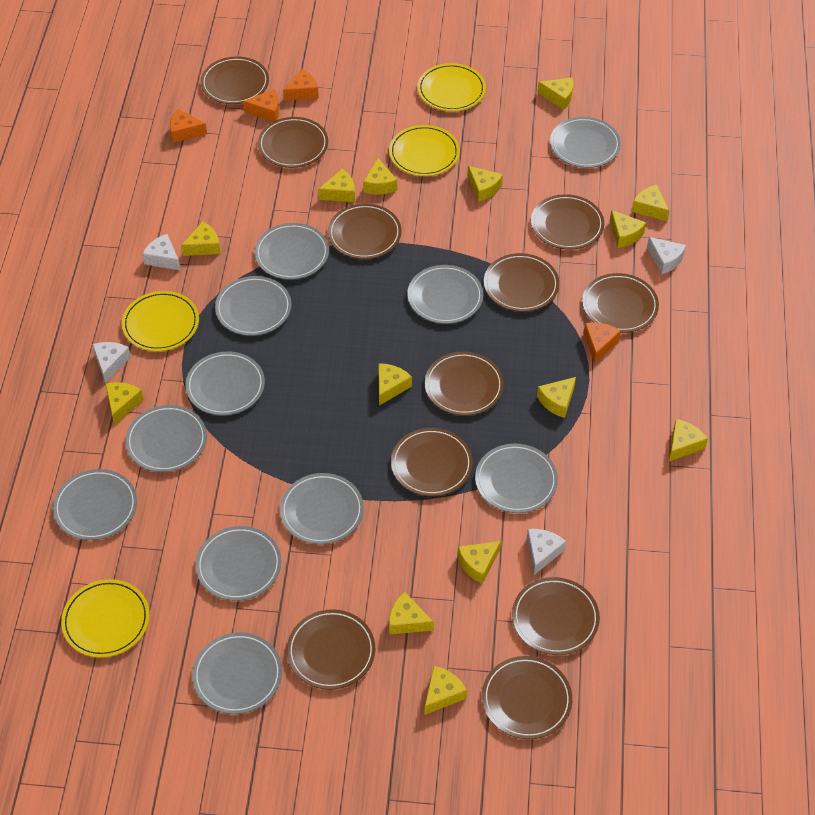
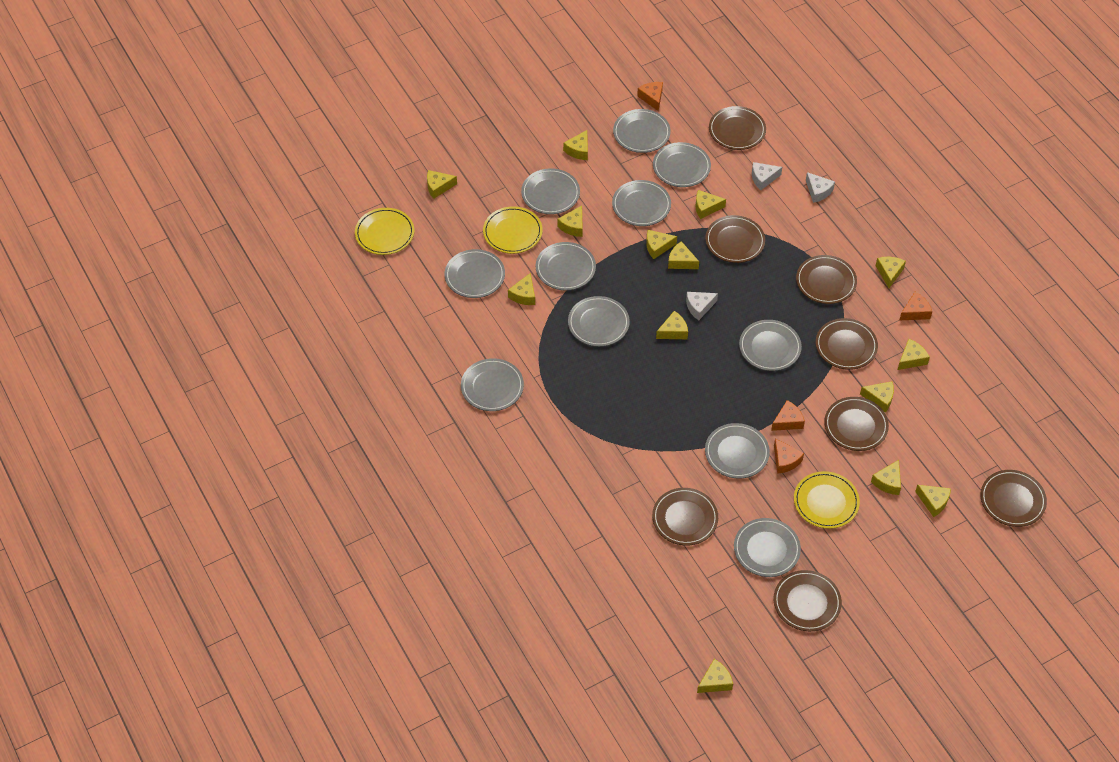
brown plate: 11 -> 8
white cheese: 4 -> 3
yellow plate: 4 -> 3

